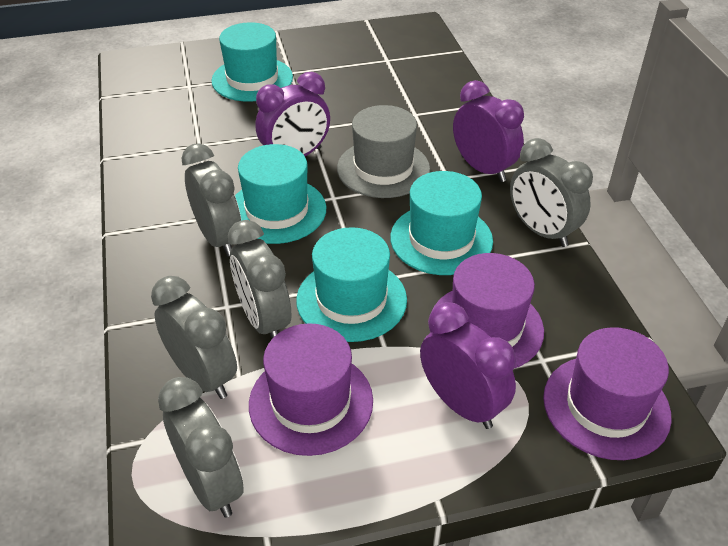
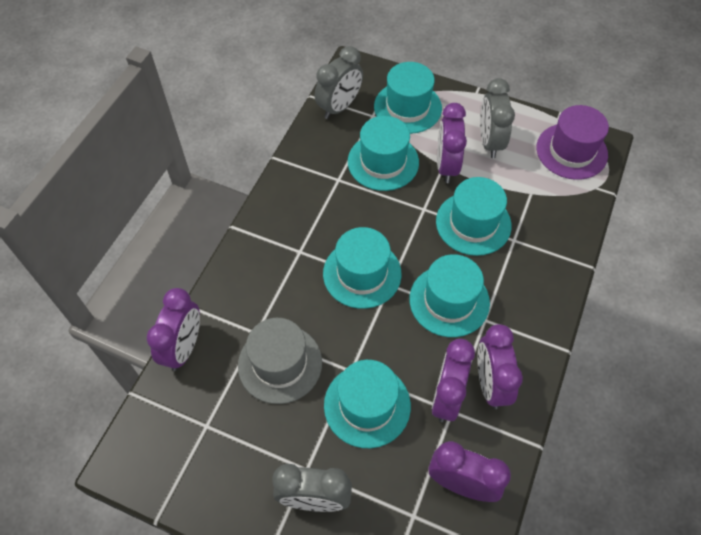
grey clock: 5 -> 3
purple clock: 3 -> 5
purple hat: 3 -> 1
turquoise hat: 4 -> 6

